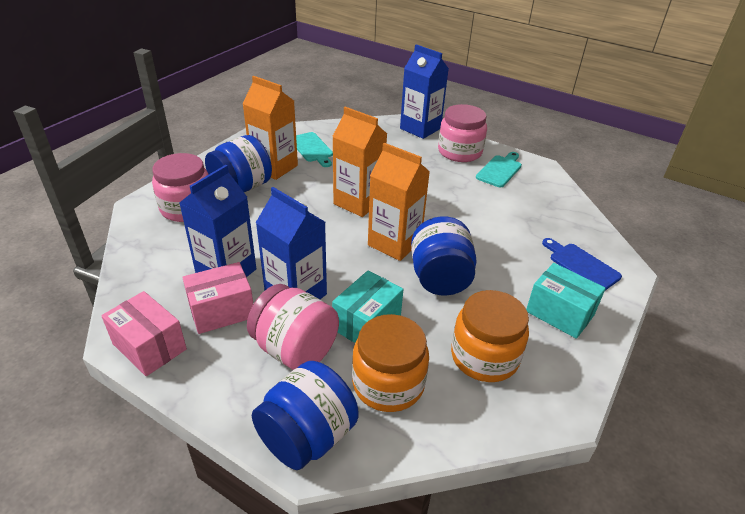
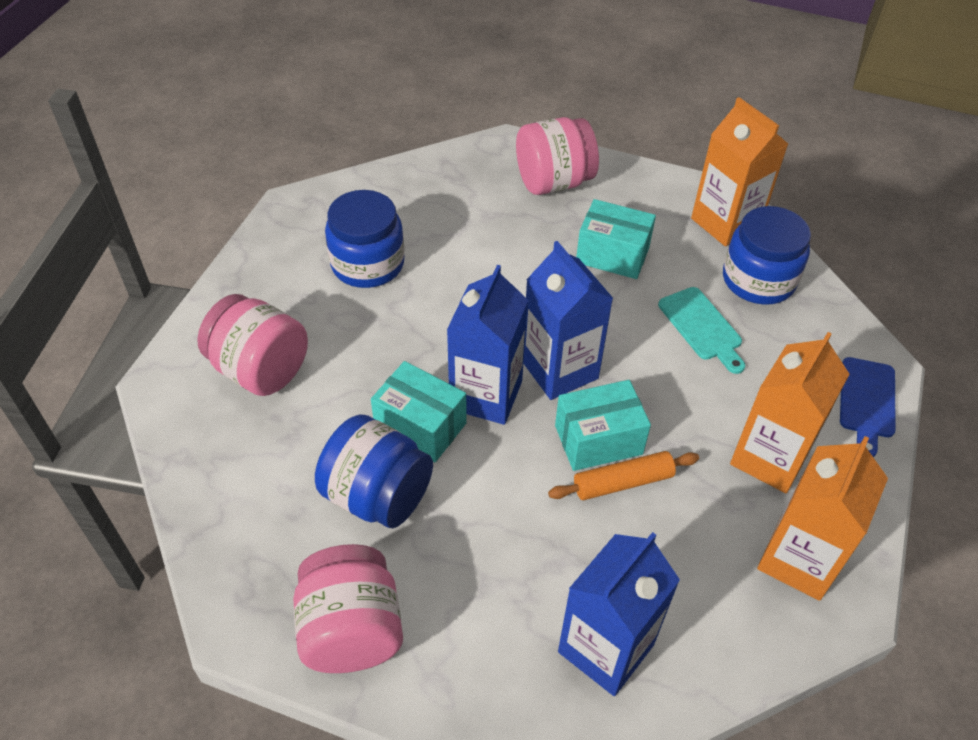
orange jar: 2 -> 0
orange rolling pin: 0 -> 1
pink box: 2 -> 0
turquoise box: 2 -> 3
turquoise cutting board: 2 -> 1

